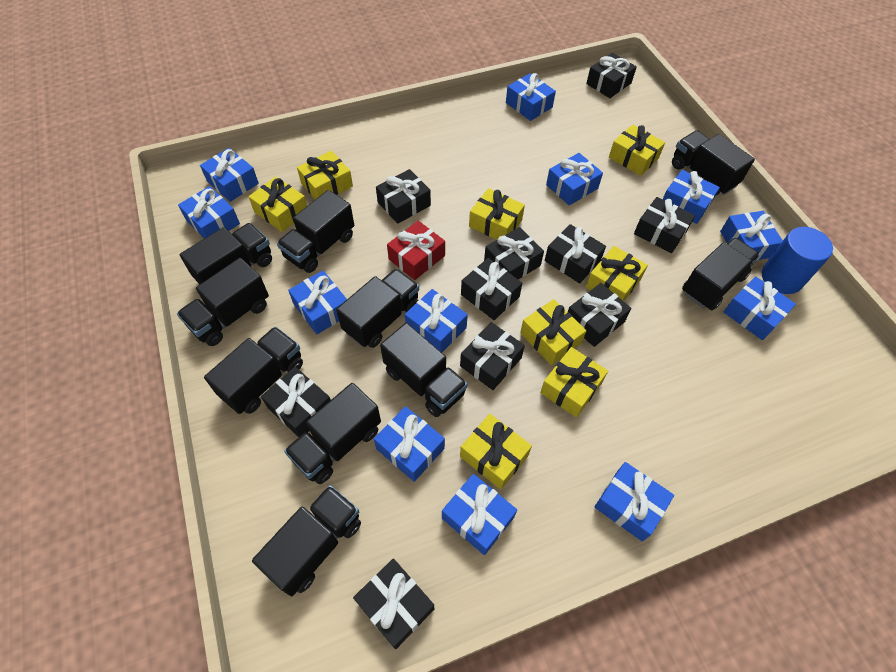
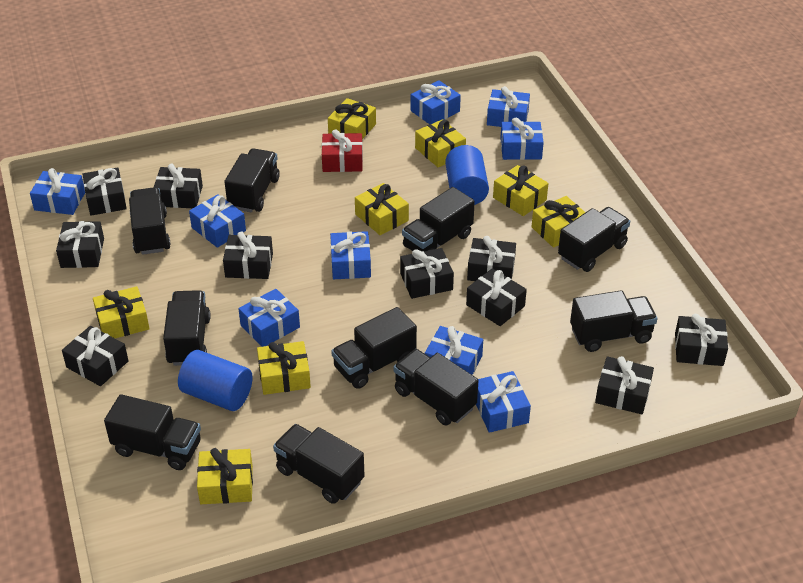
blue cylinder: 1 -> 2
blue gift: 12 -> 9

